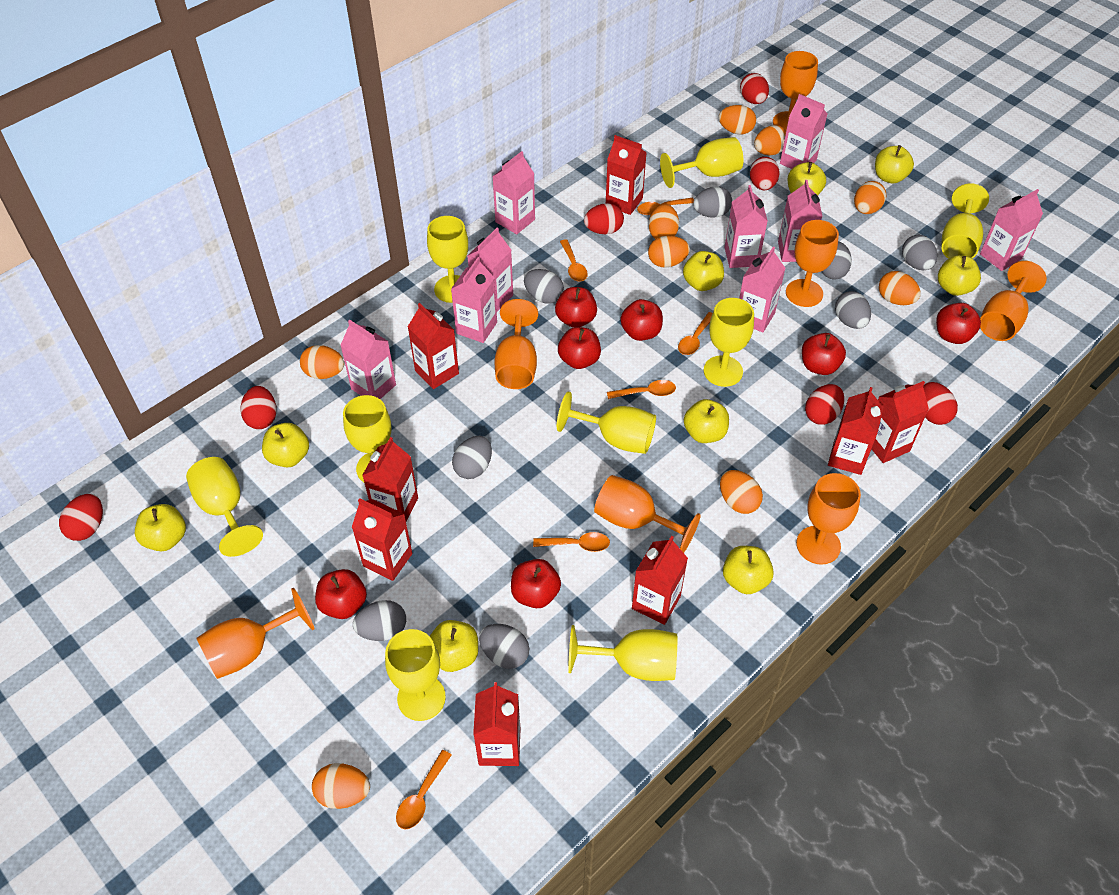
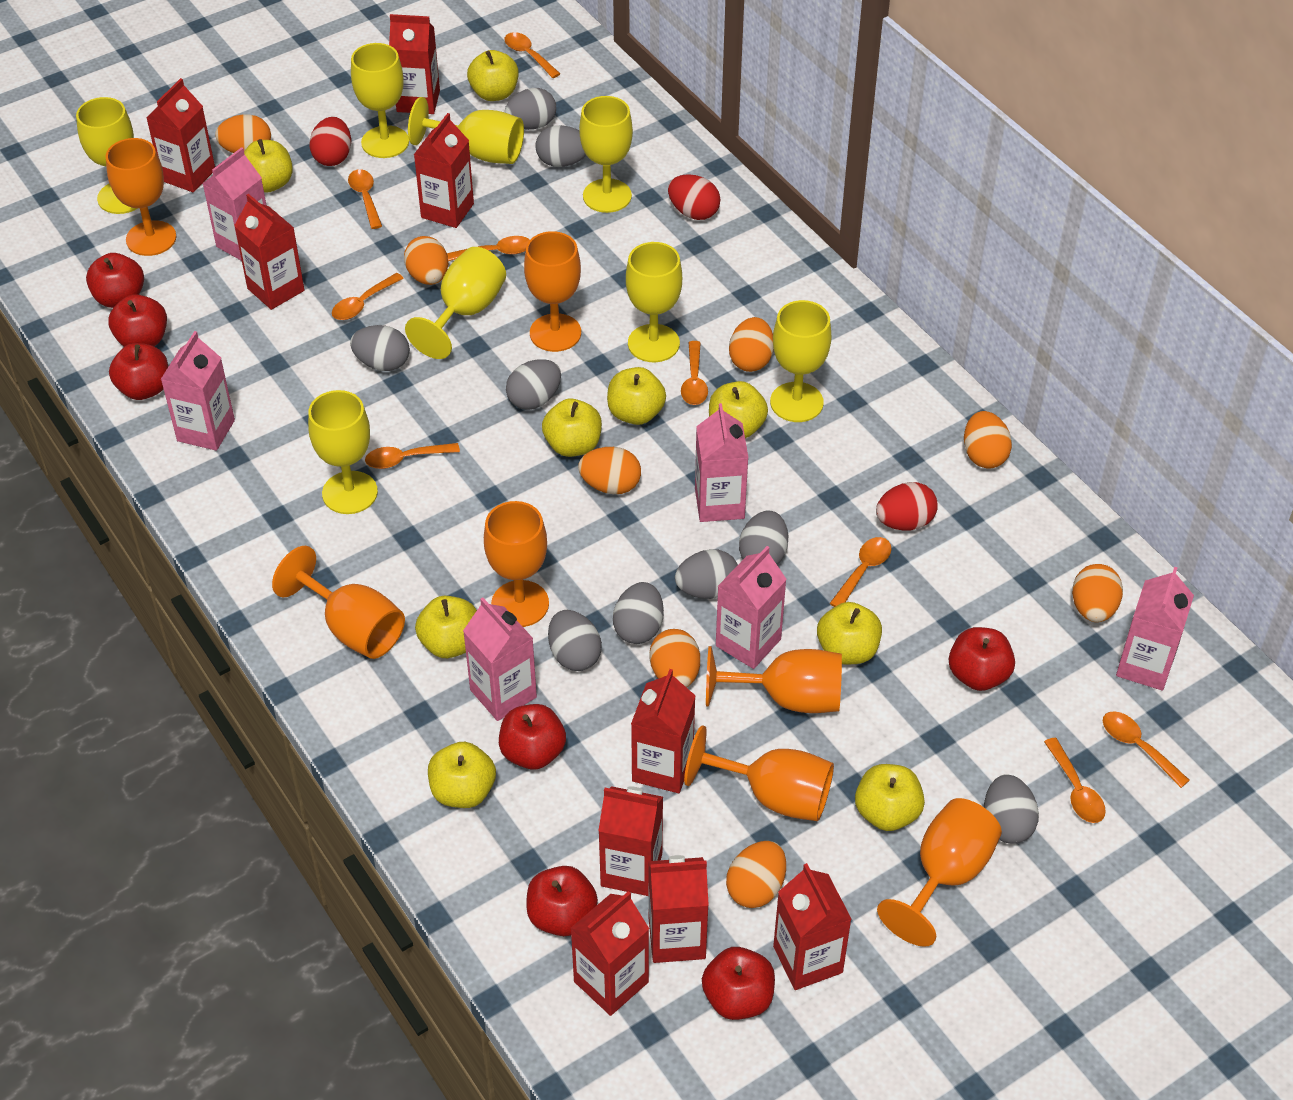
grey egg: 8 -> 9
orange egg: 9 -> 8
orange spoon: 6 -> 9
pink carton: 9 -> 6
red carton: 8 -> 9
red egg: 7 -> 3
yellow goblet: 9 -> 8

